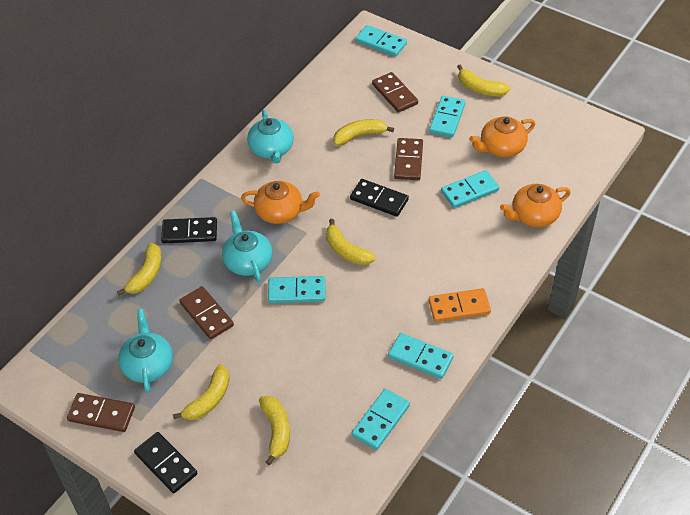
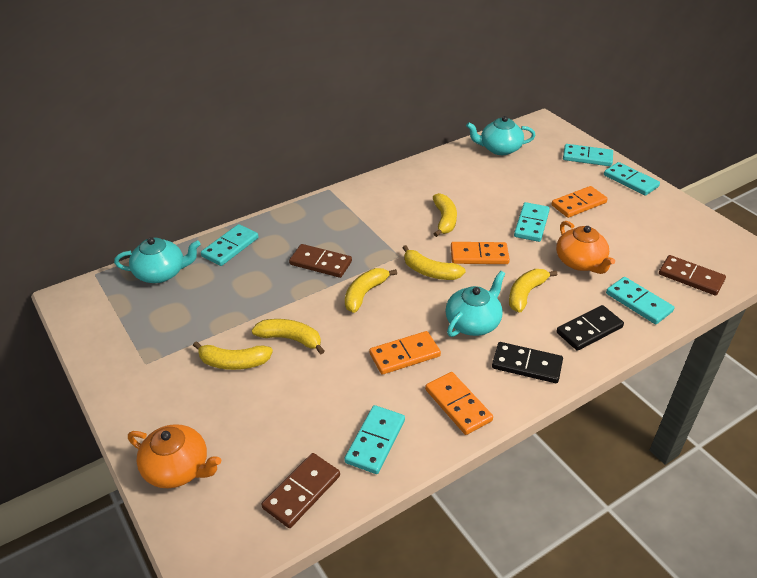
black domino: 3 -> 2
brown domino: 4 -> 3
orange domino: 1 -> 4
orange teapot: 3 -> 2

